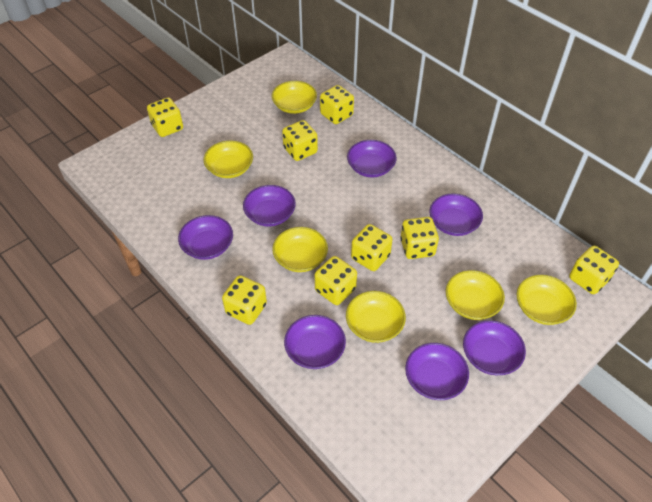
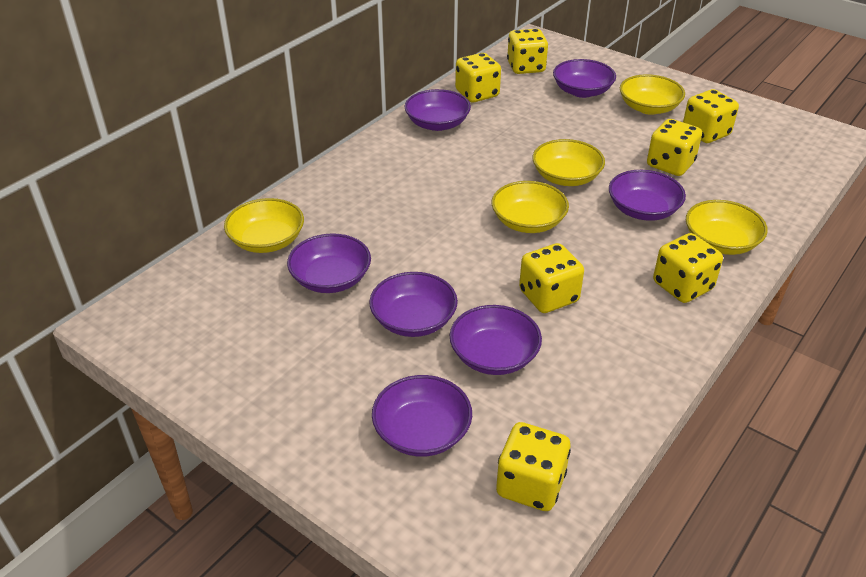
yellow bowl: 6 -> 5
yellow dice: 8 -> 7

